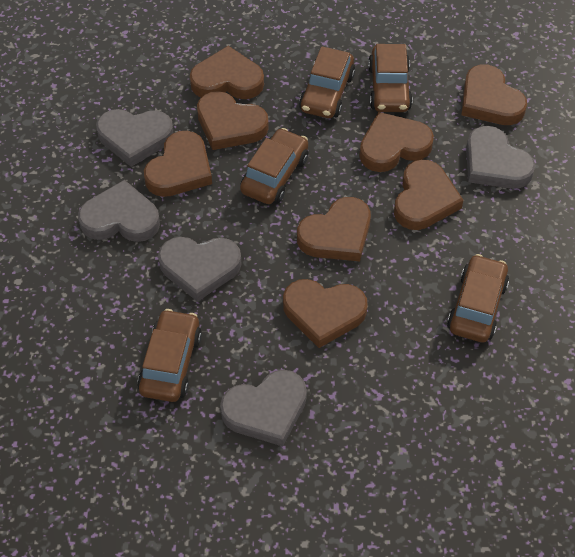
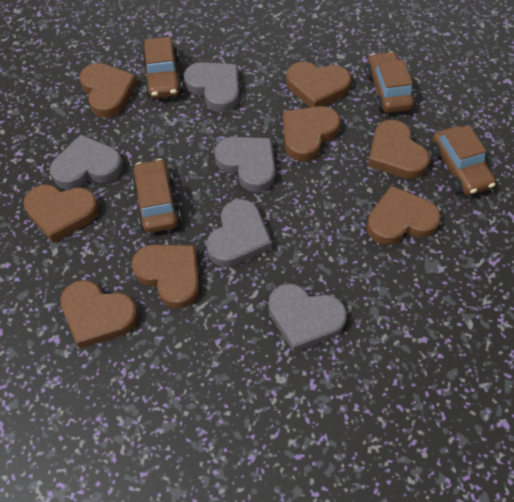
brown car: 5 -> 4

